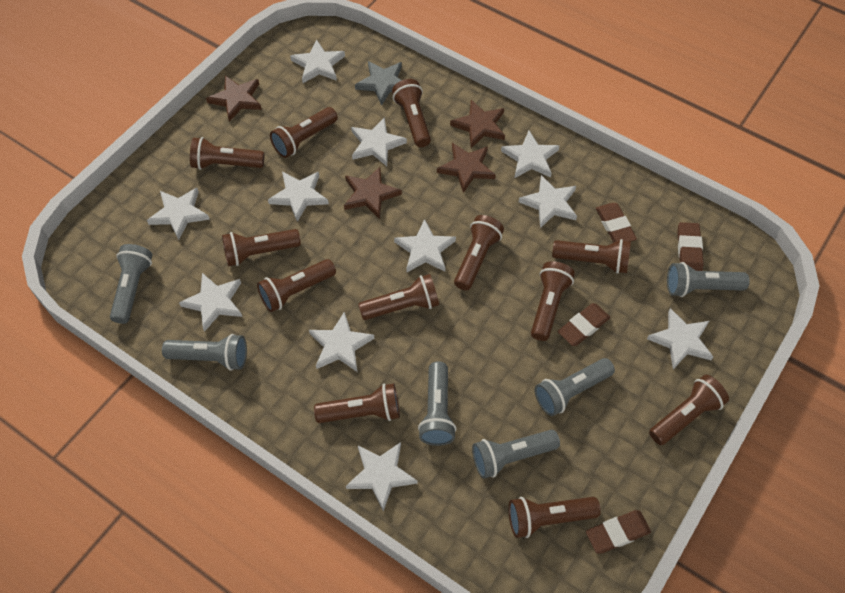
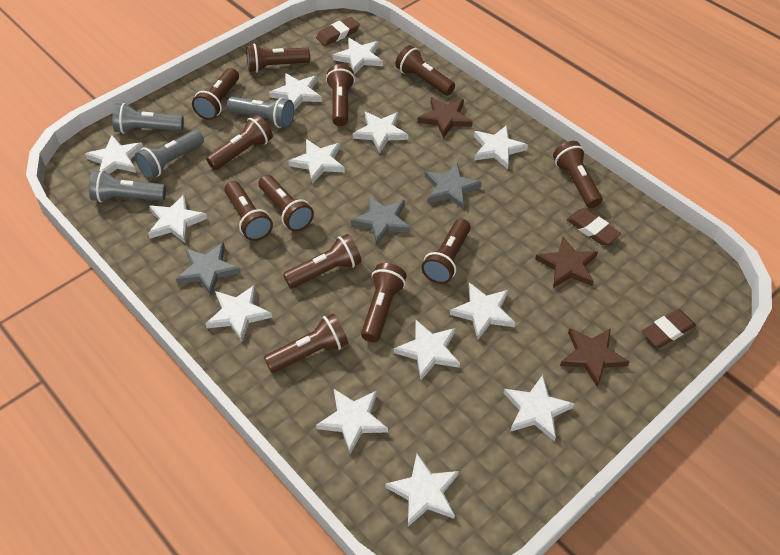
brown eraser: 4 -> 3
brown star: 4 -> 3
grey flashlight: 6 -> 4
grey star: 1 -> 3
white star: 11 -> 13

